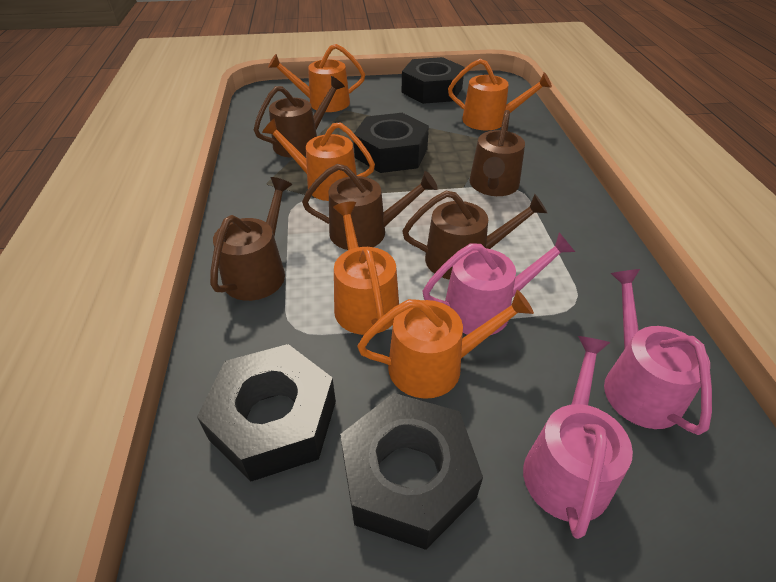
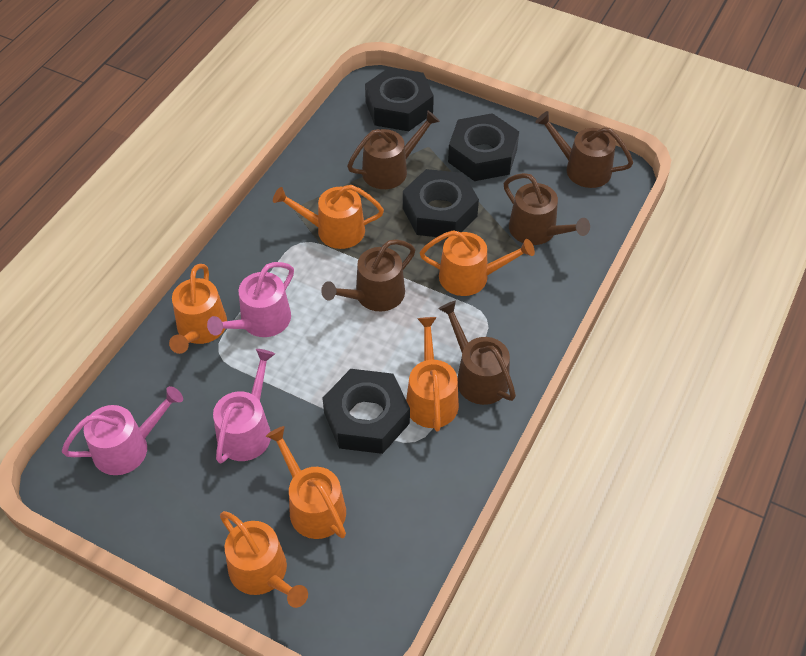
orange watering can: 5 -> 6

